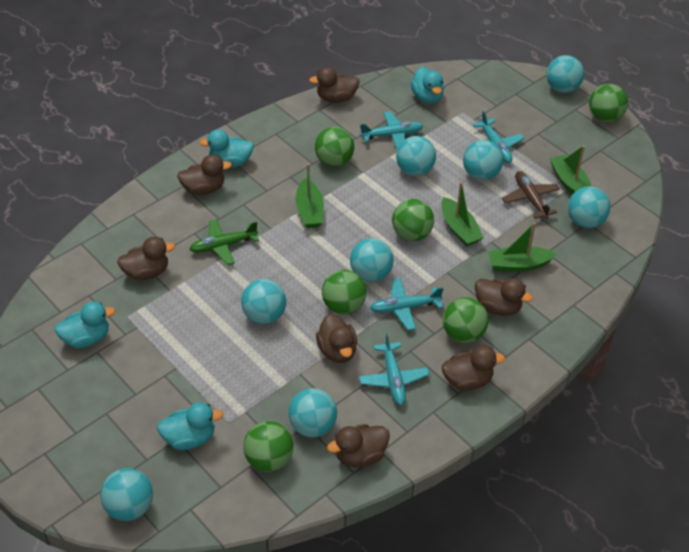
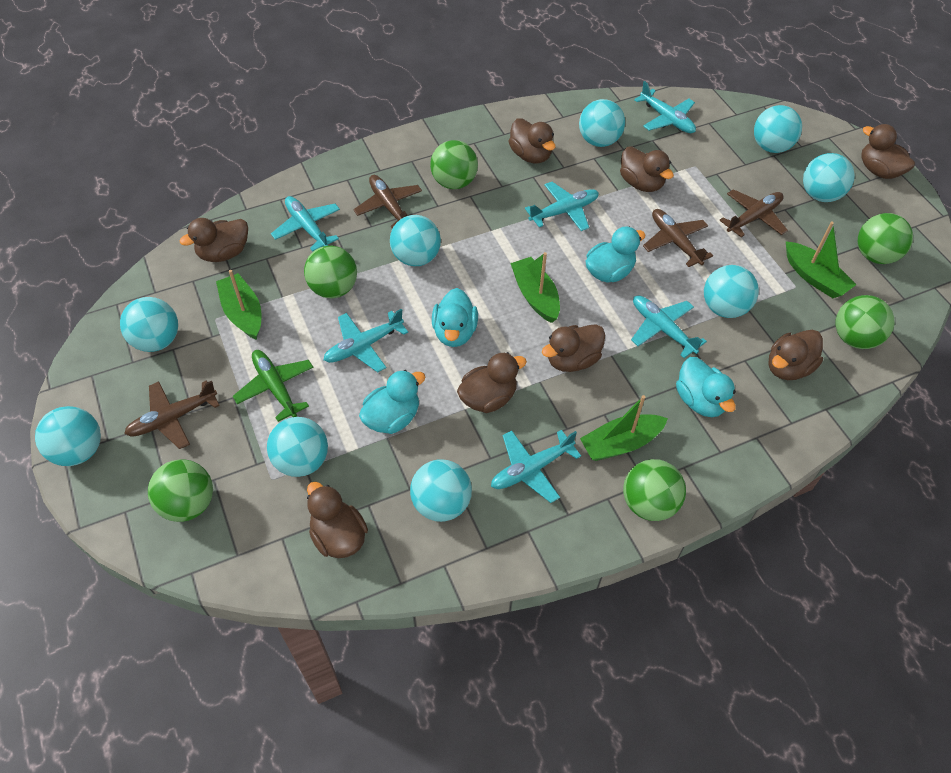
brown duck: 7 -> 8
brown plane: 1 -> 4
turquoise ball: 8 -> 9
turquoise plane: 4 -> 6

